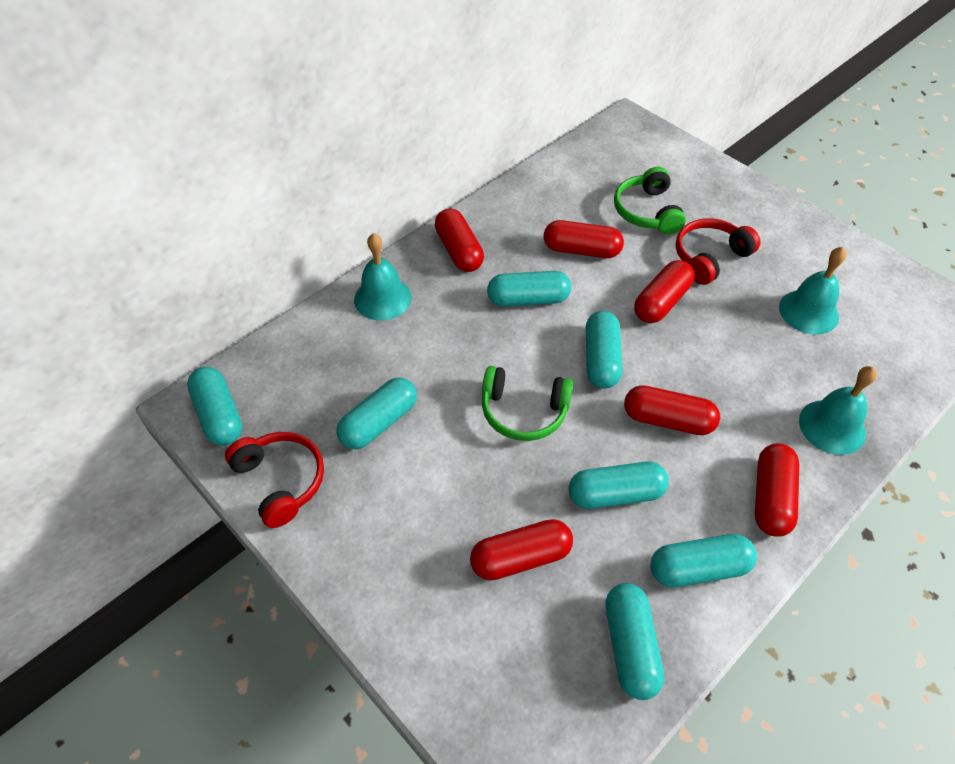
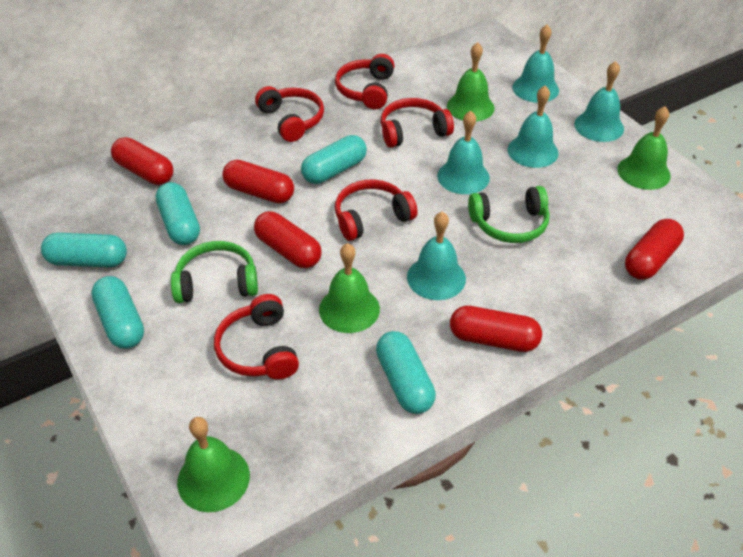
green bell: 0 -> 4
red capsule: 6 -> 5
red headphones: 2 -> 5
turquoise bell: 3 -> 5
turquoise capsule: 7 -> 5

